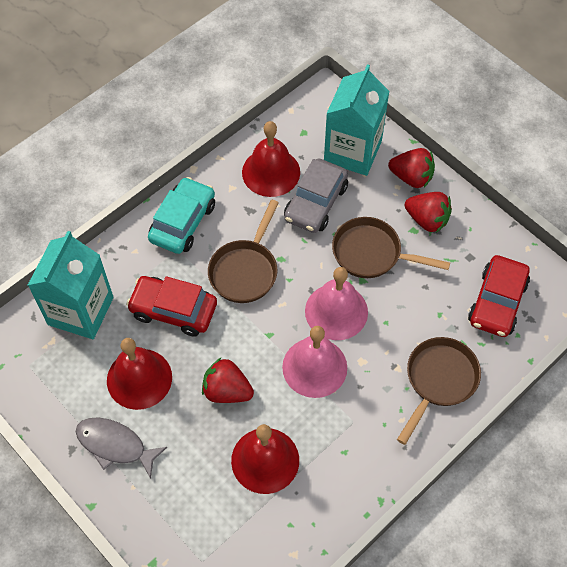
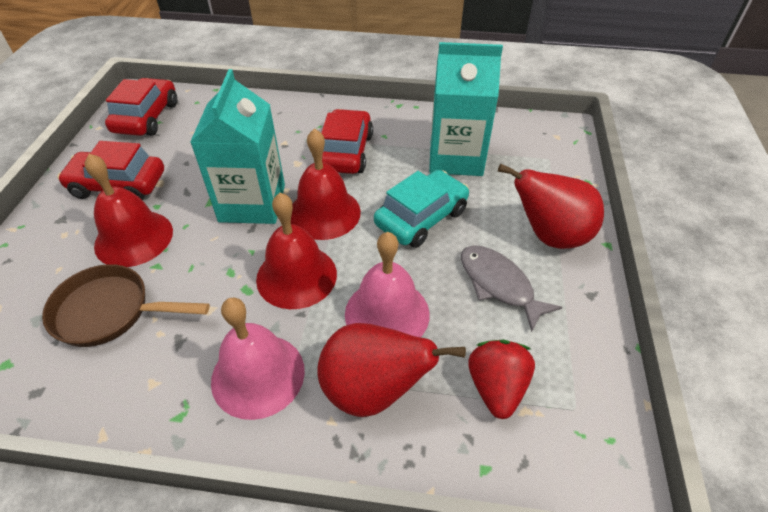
brown pan: 3 -> 1
grey car: 1 -> 0
red car: 2 -> 3
red pear: 0 -> 2
red strawberry: 3 -> 1

